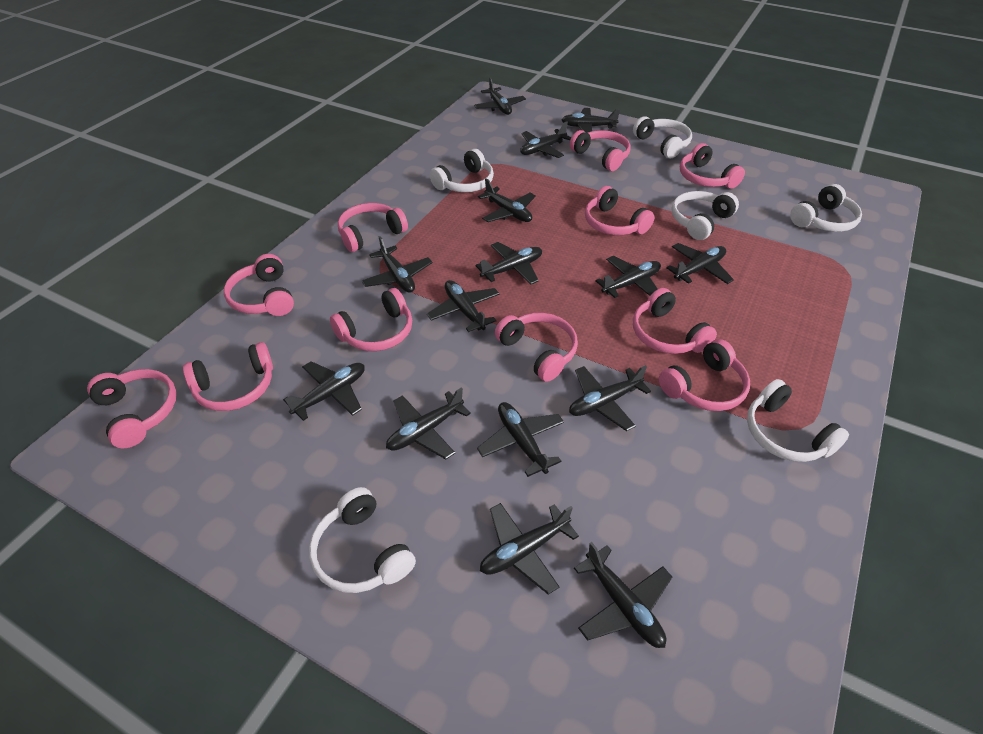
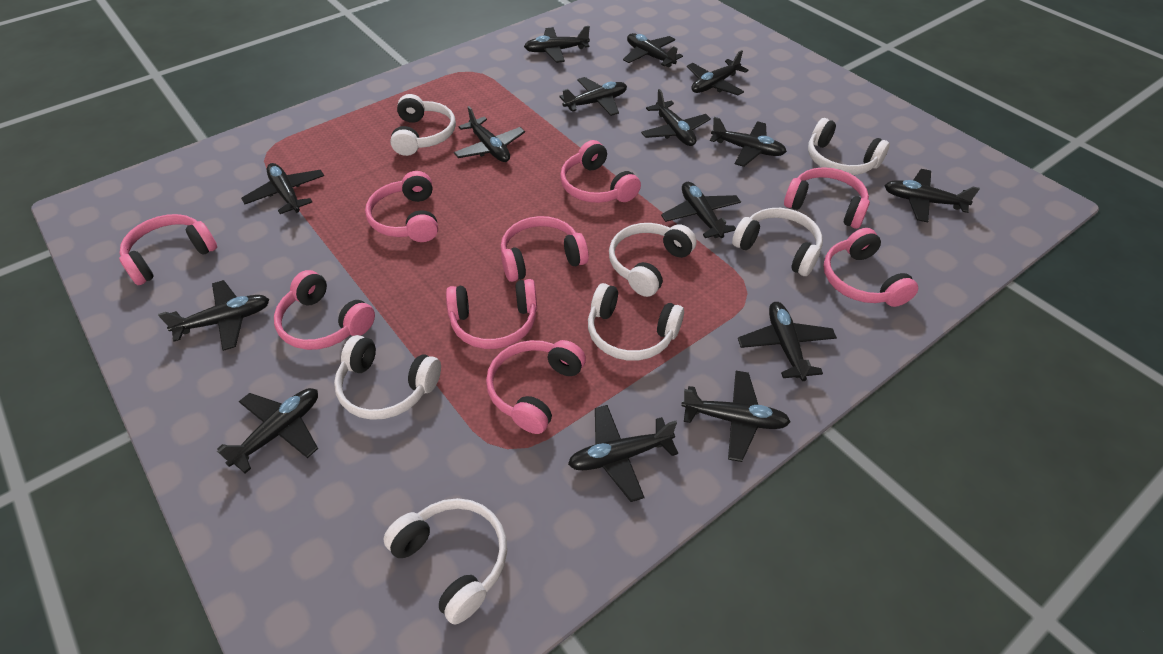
pink headphones: 11 -> 9
white headphones: 6 -> 7

